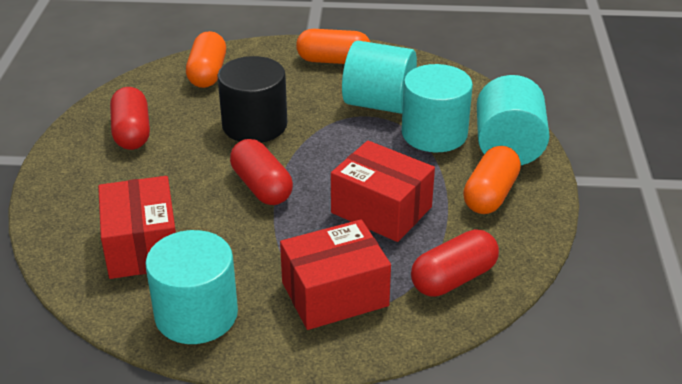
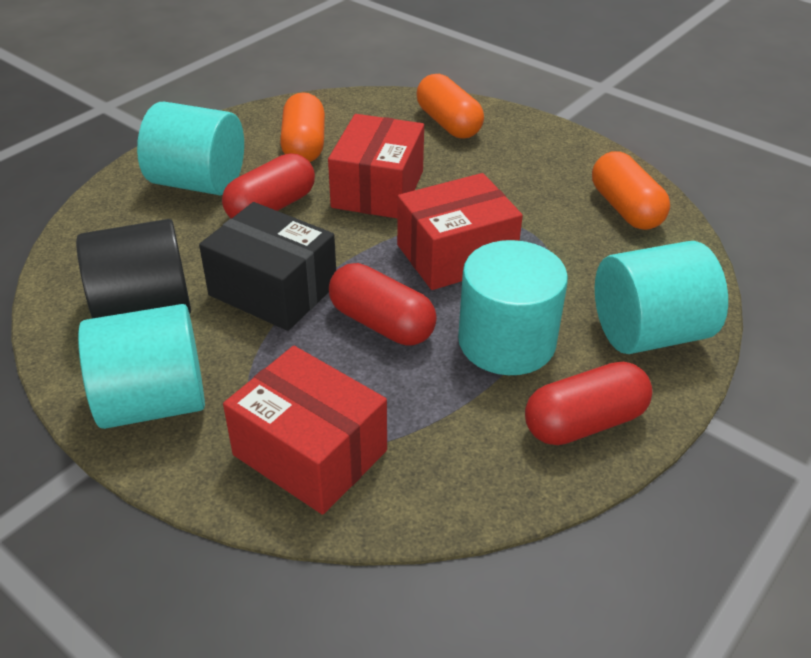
black box: 0 -> 1

